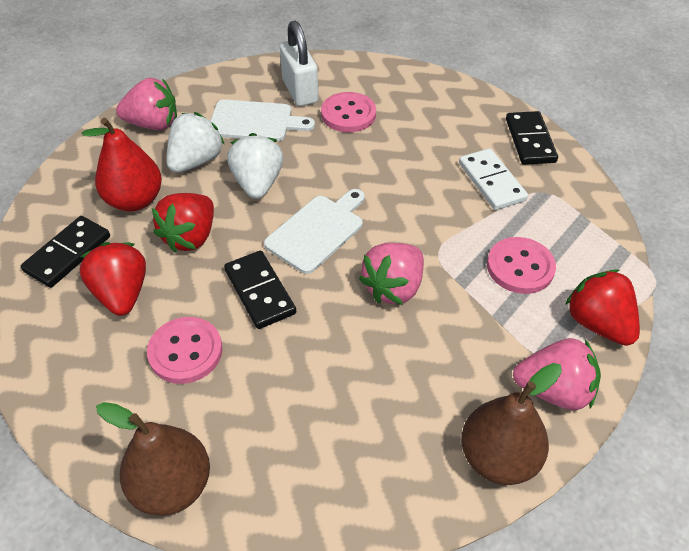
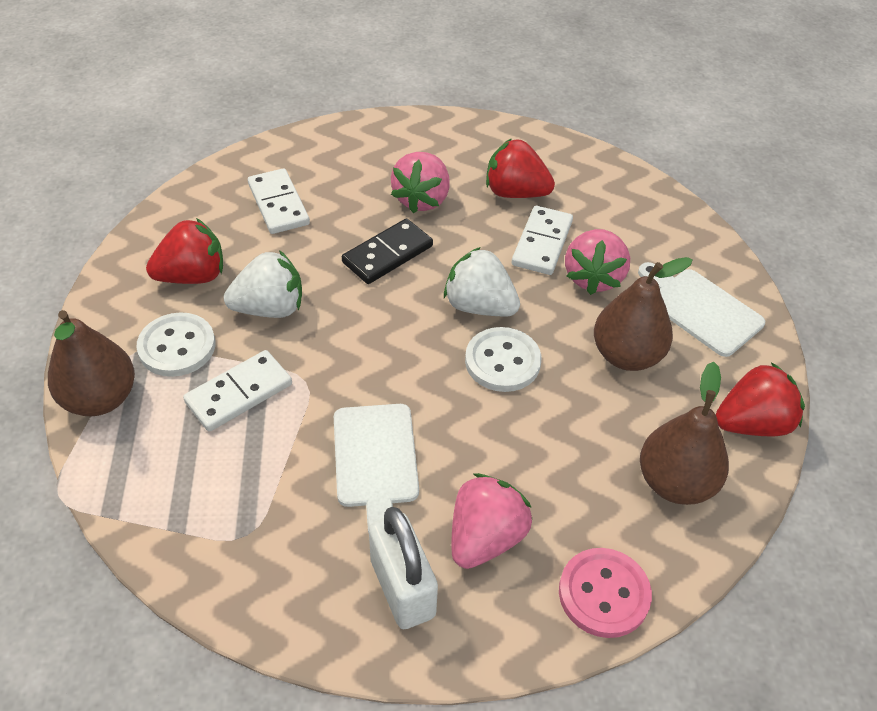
black domino: 3 -> 1
brown pear: 2 -> 3
pink button: 3 -> 1
red pear: 1 -> 0
white button: 0 -> 2
white domino: 1 -> 3

